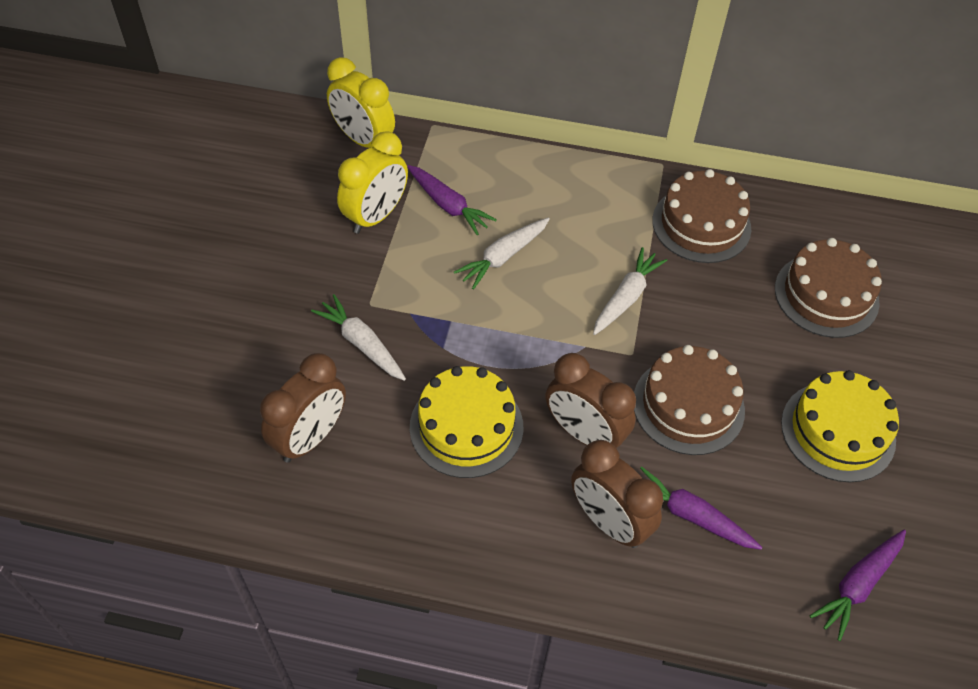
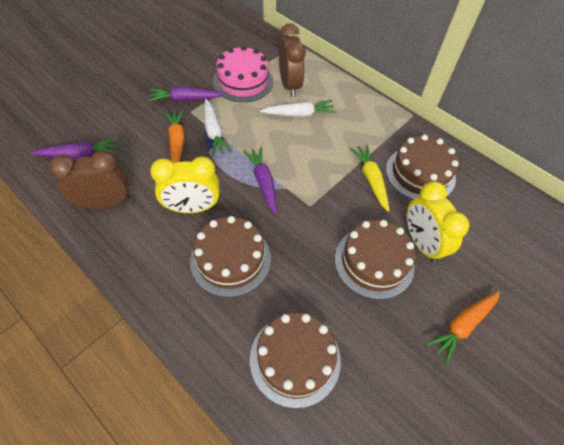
brown cake: 3 -> 4
brown clock: 3 -> 2
orange carrot: 0 -> 2
pink cake: 0 -> 1
white carrot: 3 -> 2
yellow cake: 2 -> 0
yellow carrot: 0 -> 1

